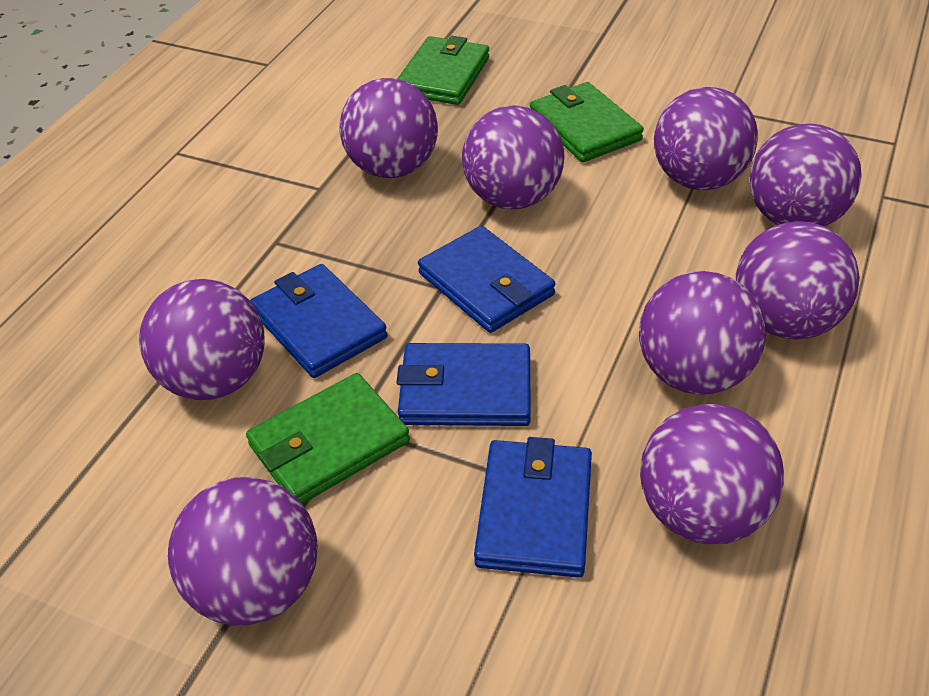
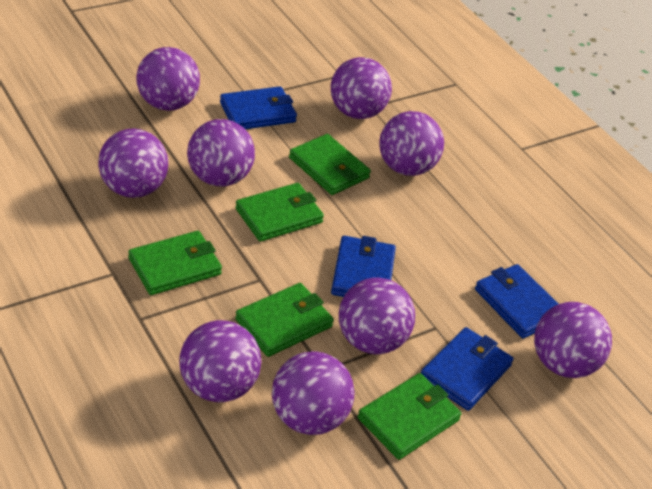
green wallet: 3 -> 5

